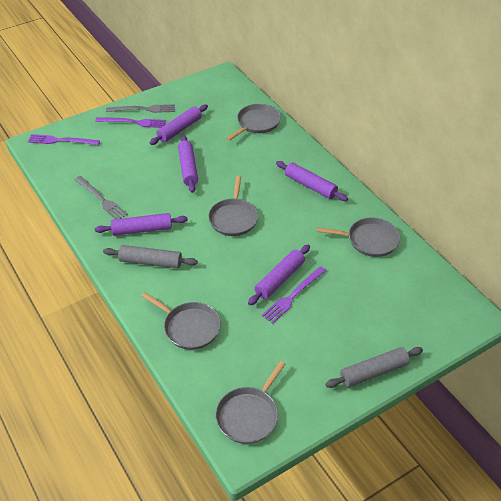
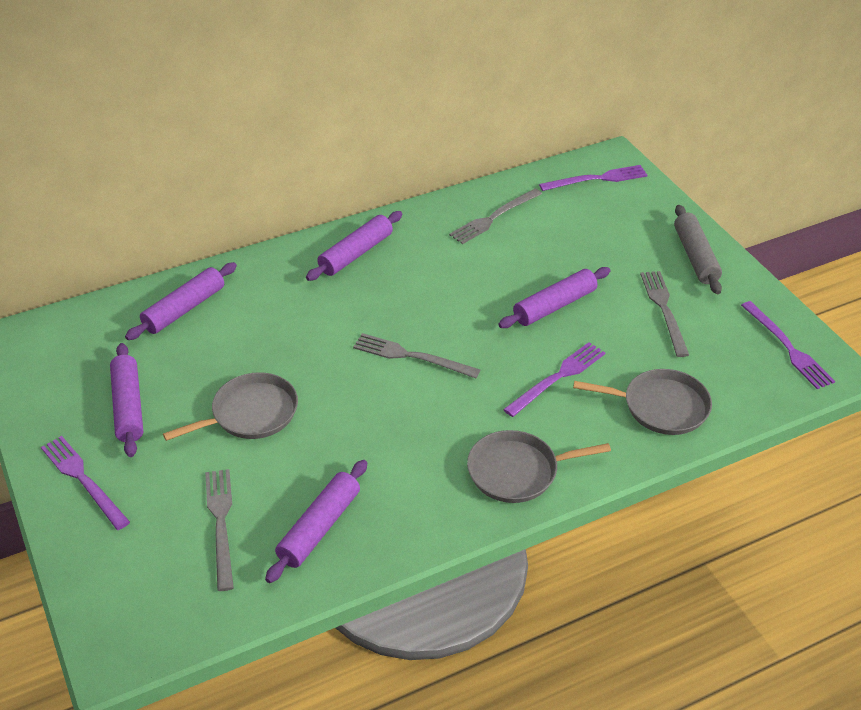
grey fork: 2 -> 4
grey pan: 5 -> 3
grey rolling pin: 2 -> 1
purple fork: 3 -> 4

